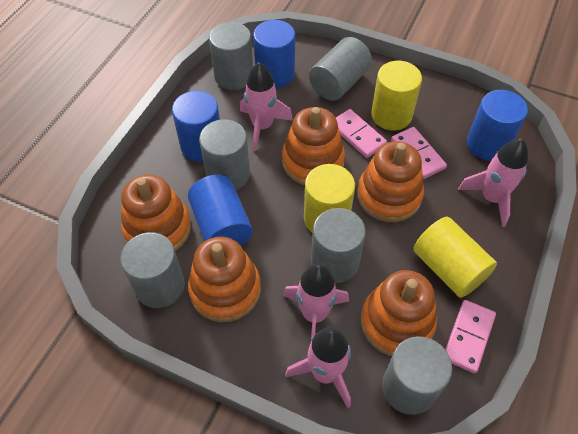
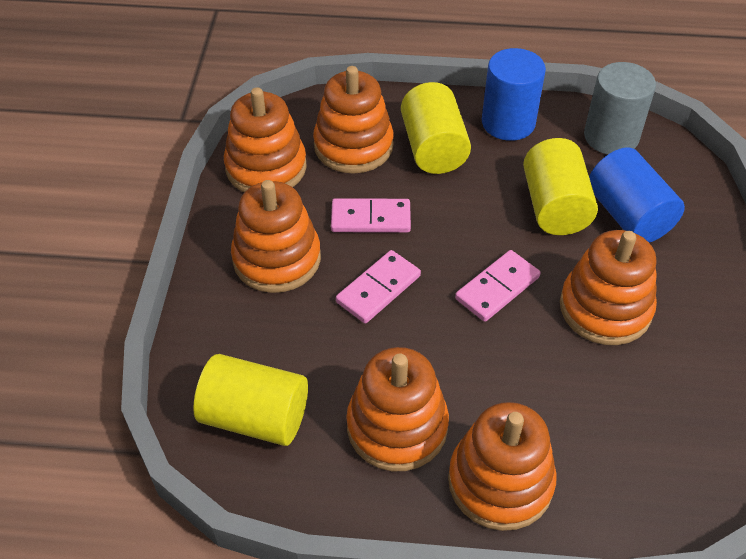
blue cylinder: 4 -> 2
grey cylinder: 6 -> 1
orange stacking toy: 5 -> 6
pink rocket: 4 -> 0

